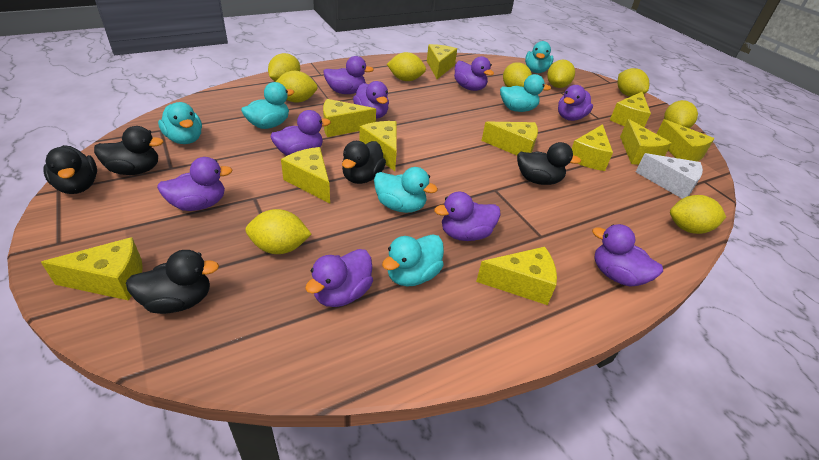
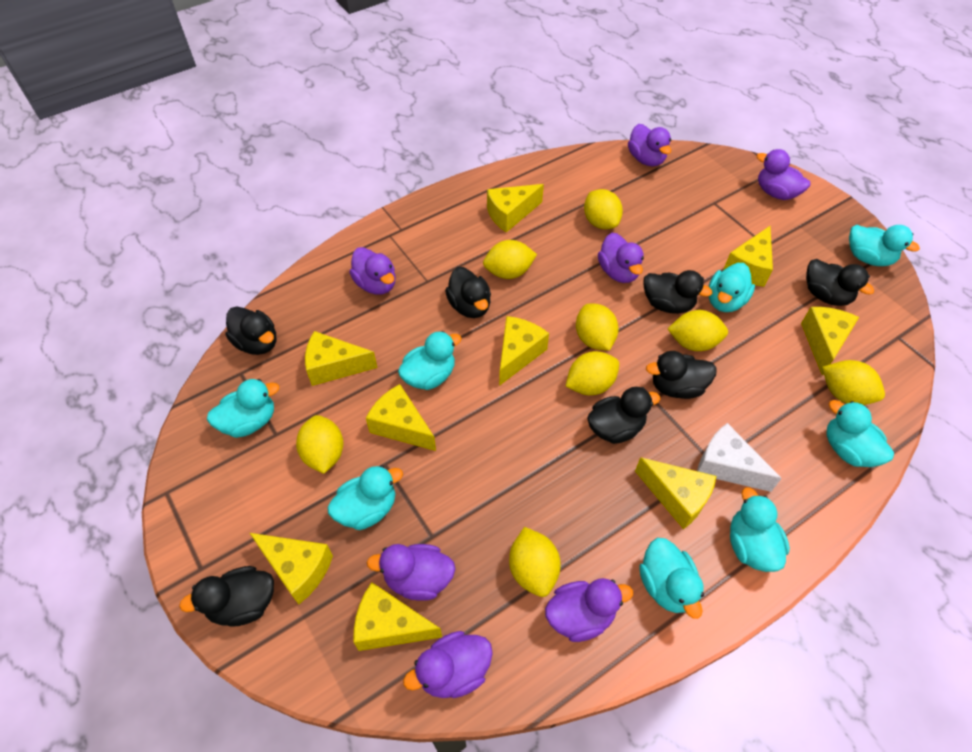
black duck: 5 -> 7
purple duck: 9 -> 7
turquoise duck: 6 -> 8
yellow cheese: 11 -> 9
yellow lemon: 9 -> 8

